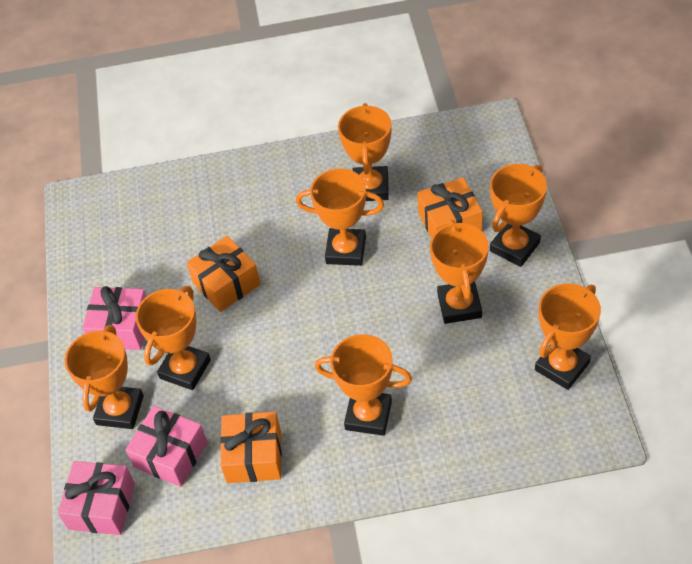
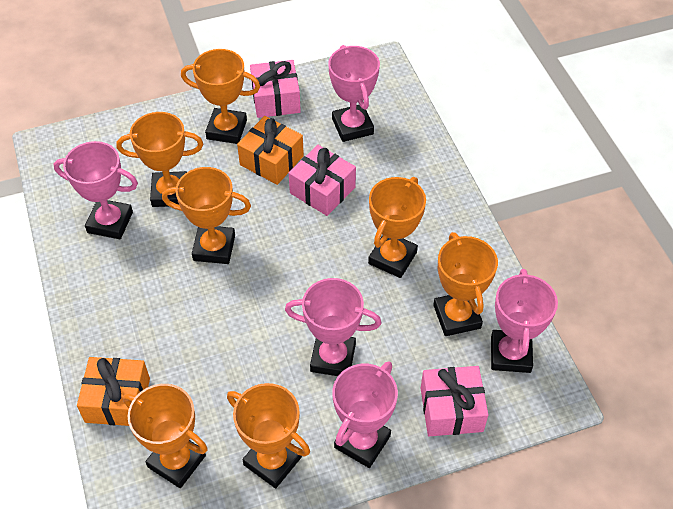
orange gift: 3 -> 2
orange trophy: 8 -> 7
pink trophy: 0 -> 5

